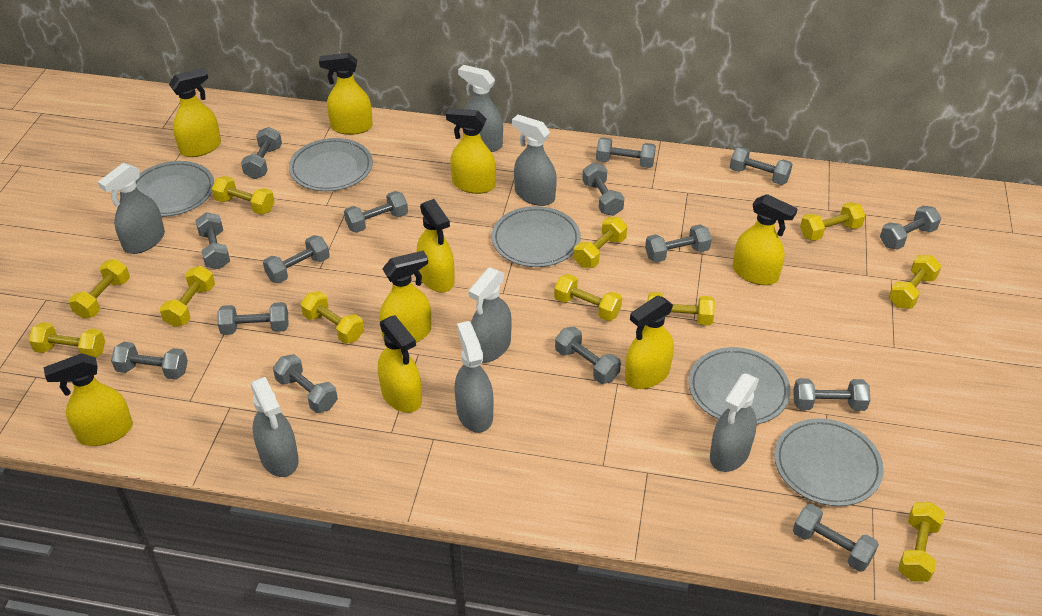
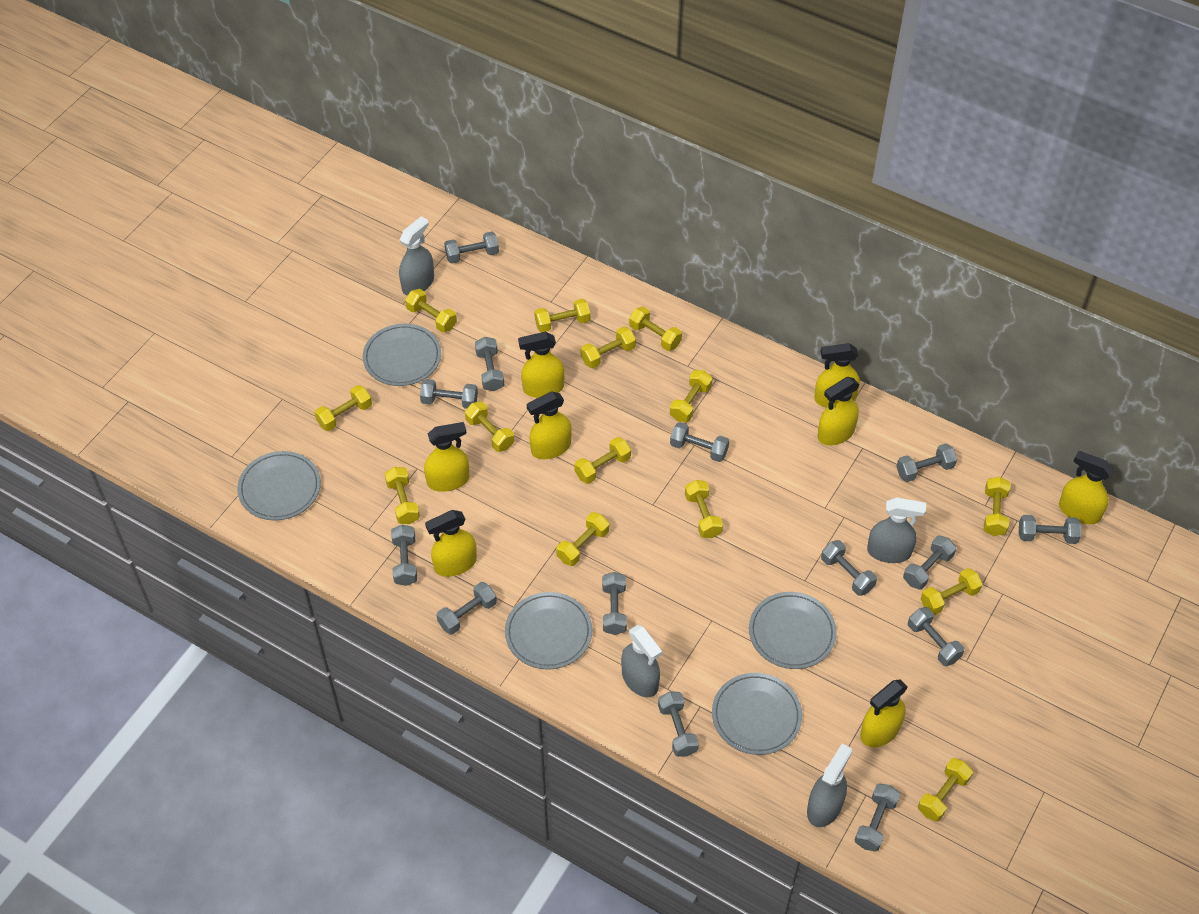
grey dumbbell: 15 -> 14
grey spray bottle: 7 -> 4
yellow dumbbell: 11 -> 14
yellow spray bottle: 9 -> 8

